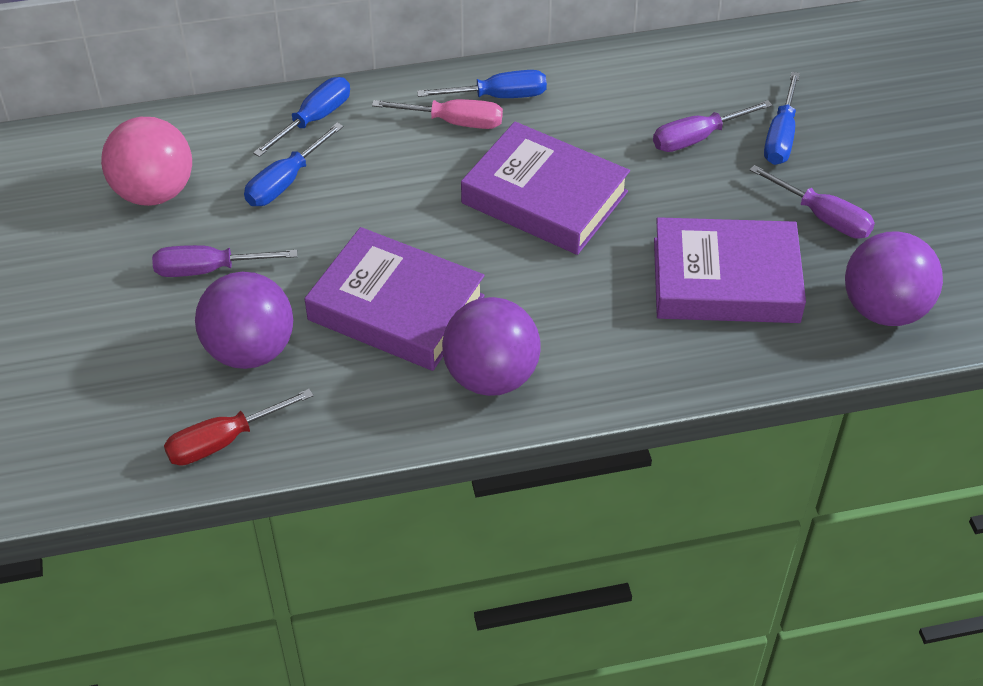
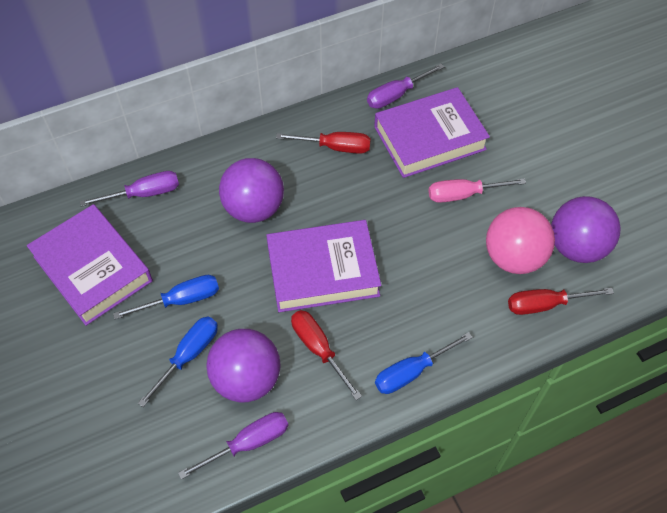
blue screwdriver: 4 -> 3
red screwdriver: 1 -> 3

